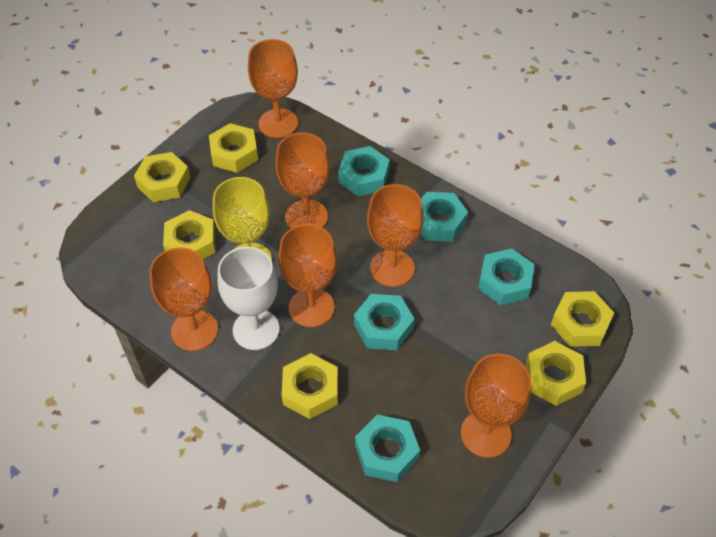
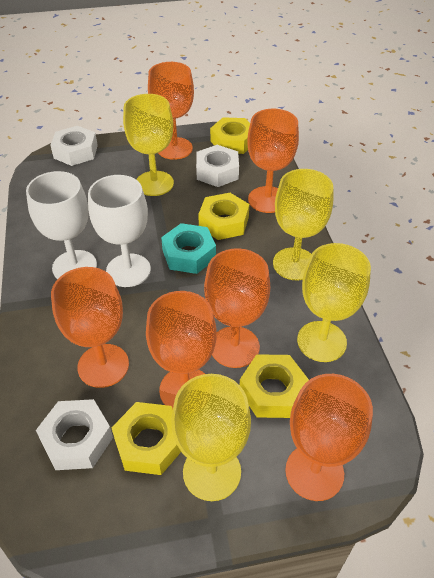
turquoise nut: 5 -> 1
white goblet: 1 -> 2
white nut: 0 -> 3
yellow goblet: 1 -> 4
yellow nut: 6 -> 4

